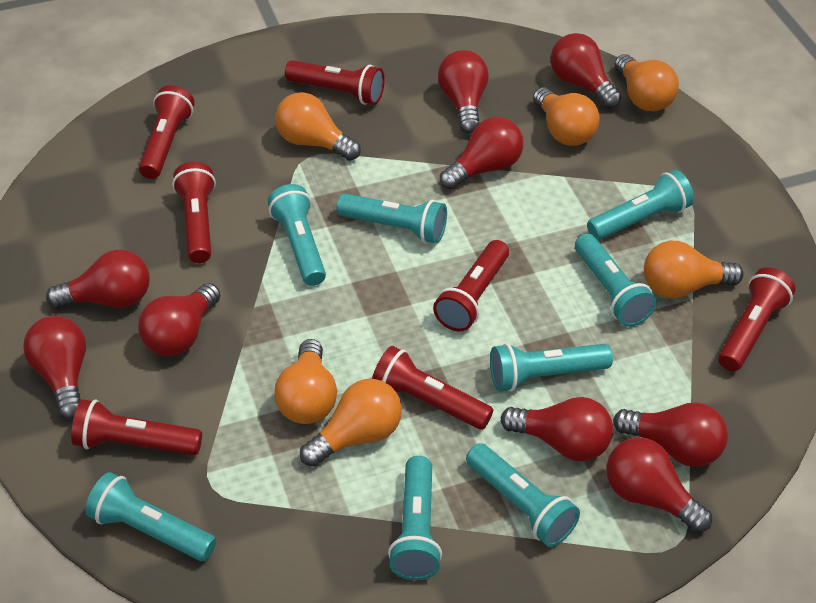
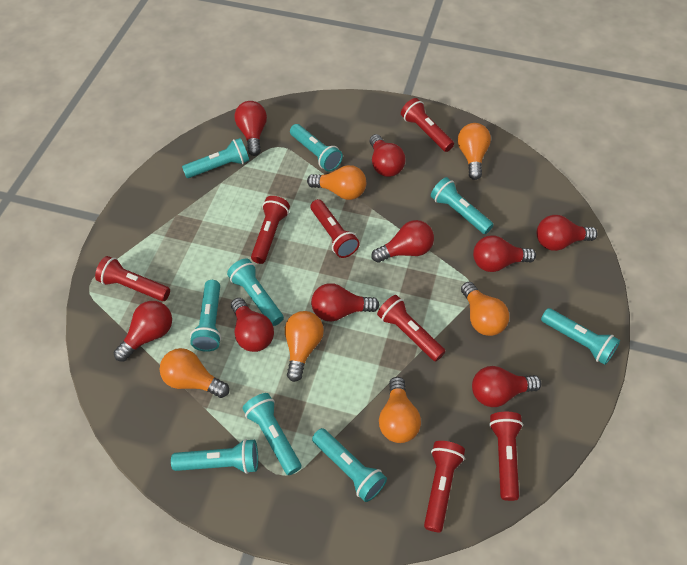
turquoise flashlight: 8 -> 9

